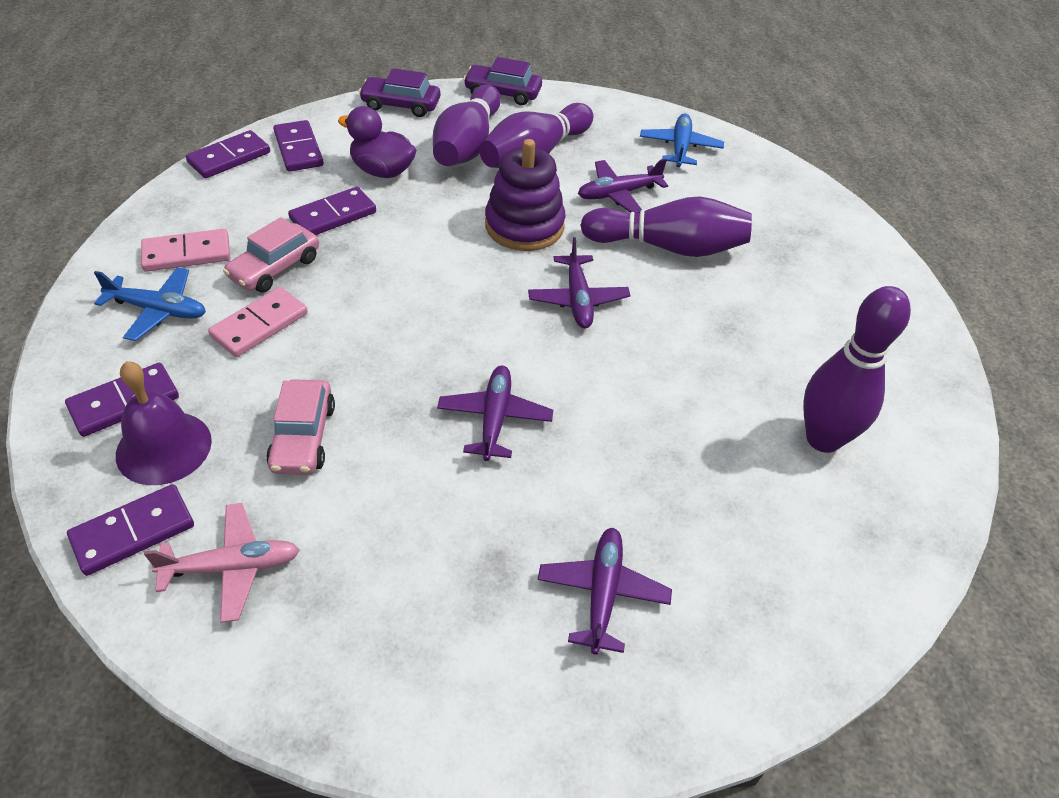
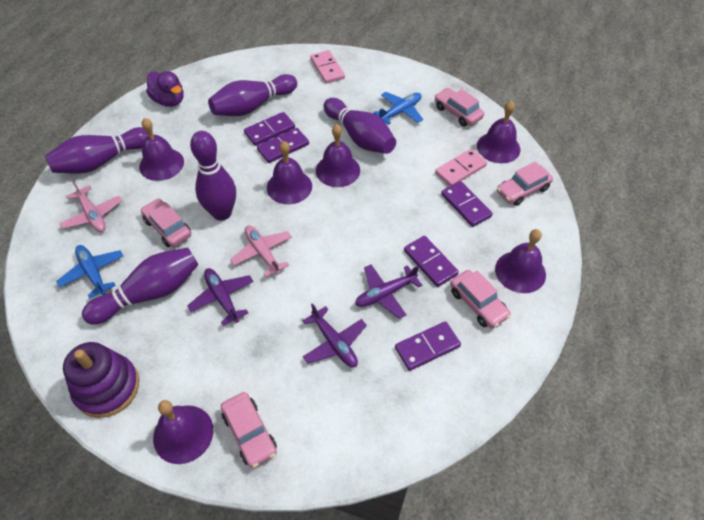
pink car: 2 -> 5
pink plane: 1 -> 2
purple bell: 1 -> 6
purple bowling pin: 4 -> 5
purple car: 2 -> 0
purple plane: 4 -> 3

